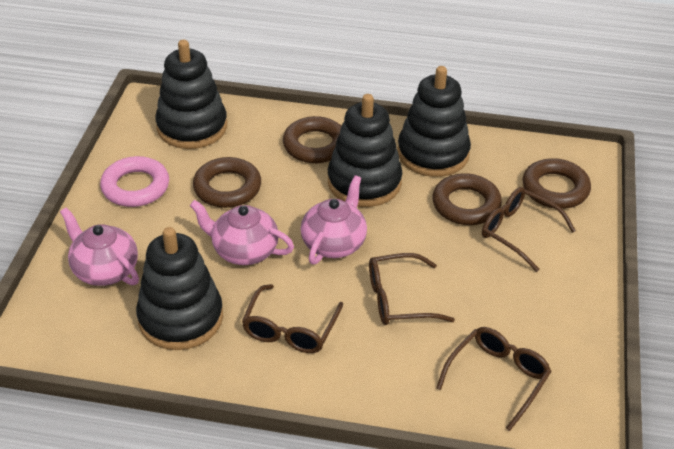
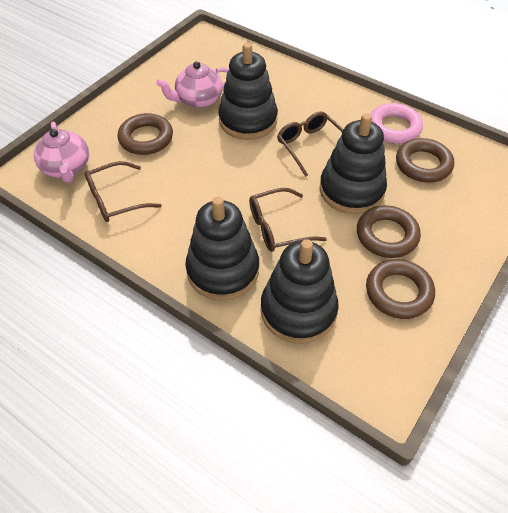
brown glasses: 4 -> 3
pink teapot: 3 -> 2

